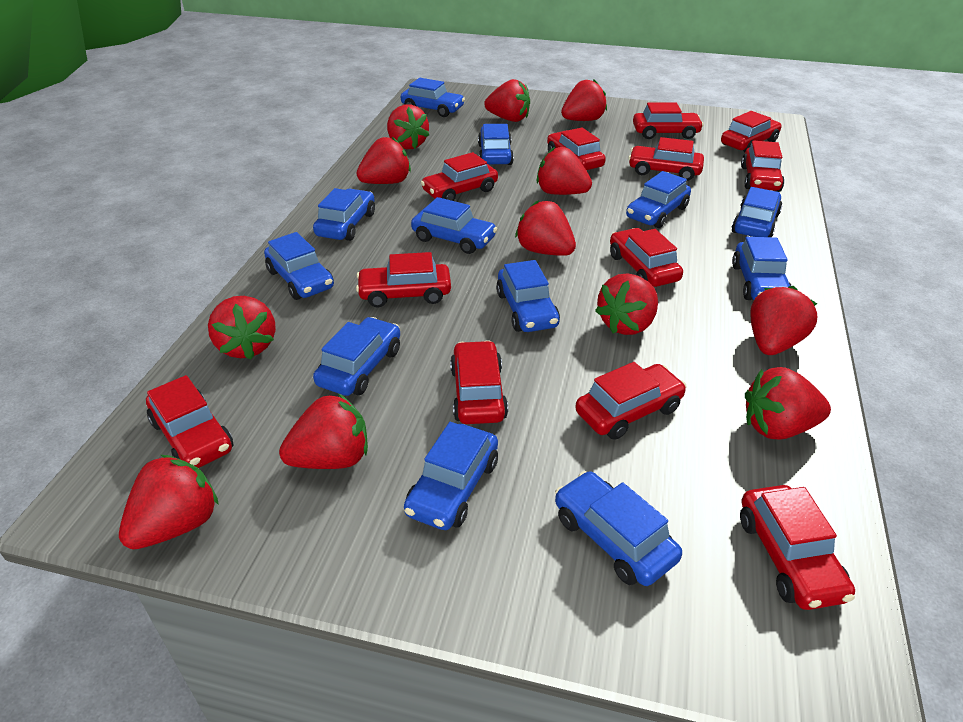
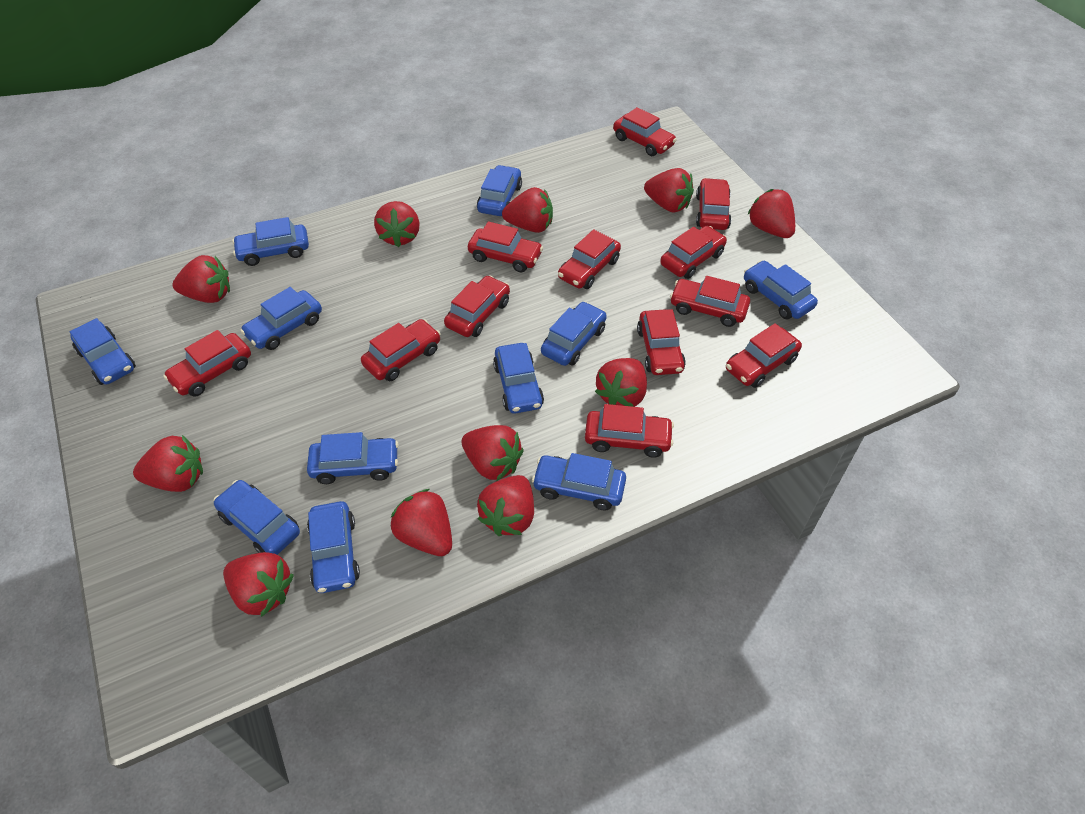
blue car: 12 -> 11
red strawberry: 12 -> 11

